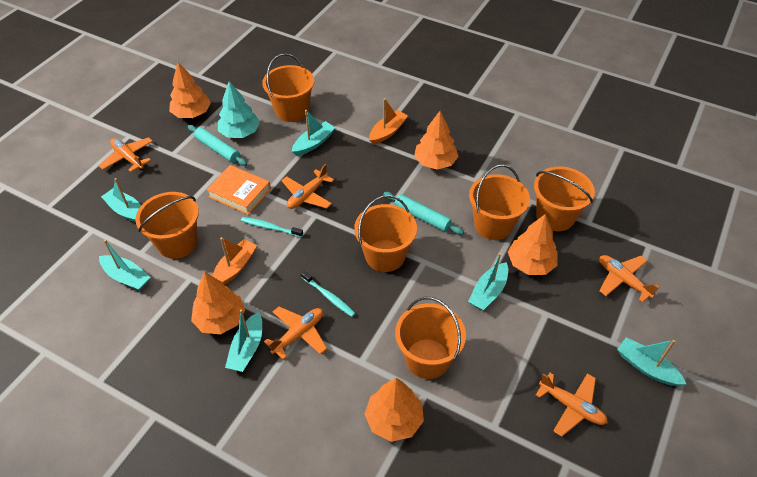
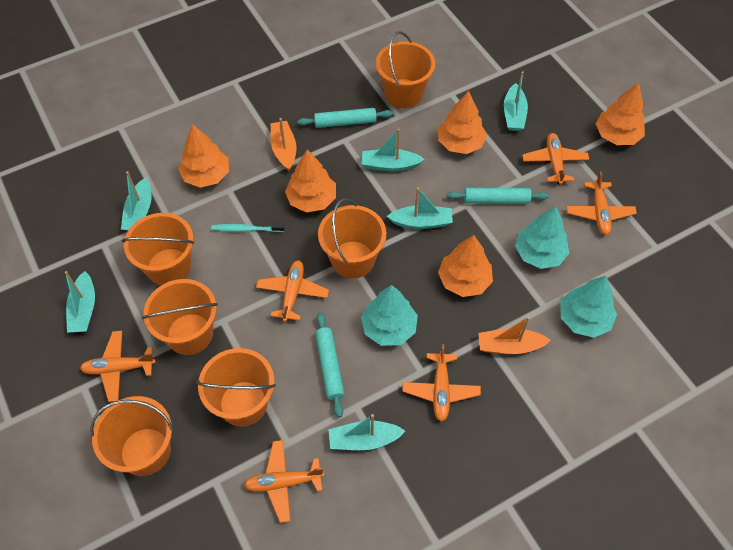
orange book: 1 -> 0
orange plane: 5 -> 6
turquoise rolling pin: 2 -> 3
turquoise toothbrush: 2 -> 1
turquoise tree: 1 -> 3

